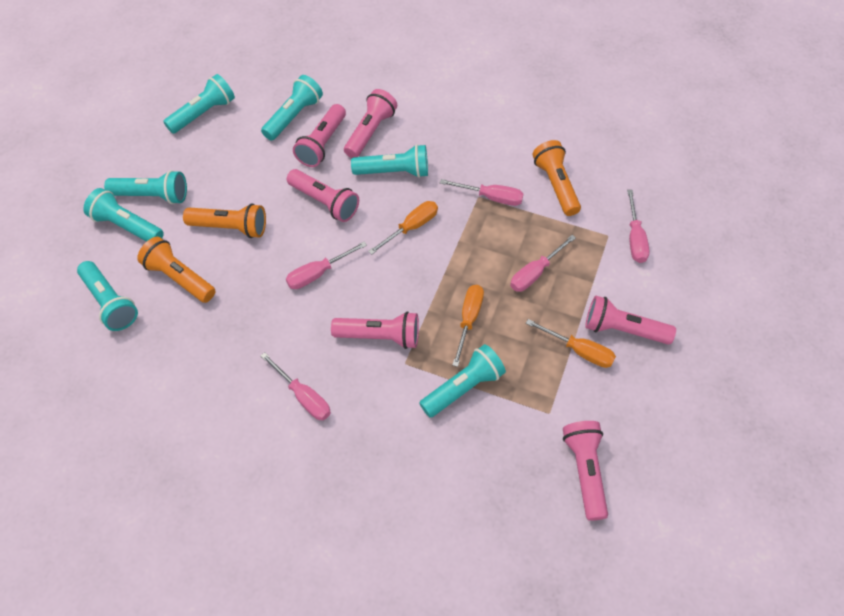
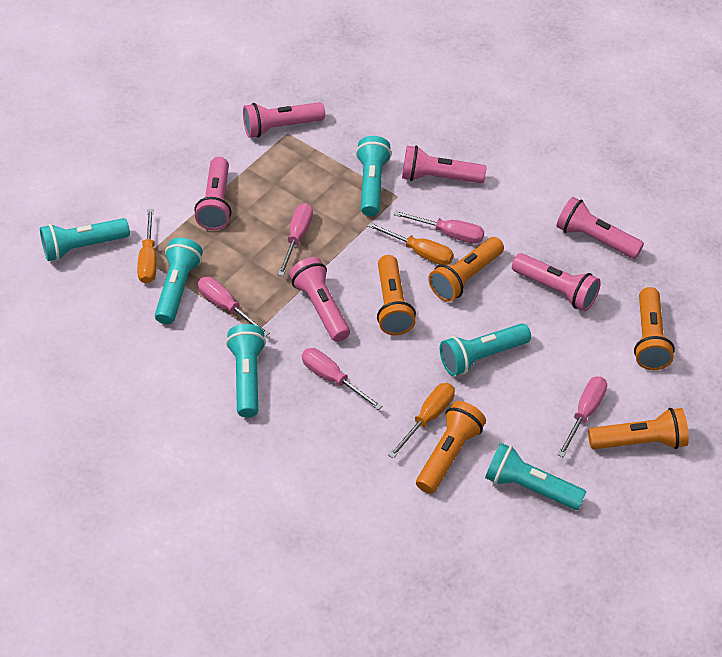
orange flashlight: 3 -> 5
turquoise flashlight: 7 -> 6

